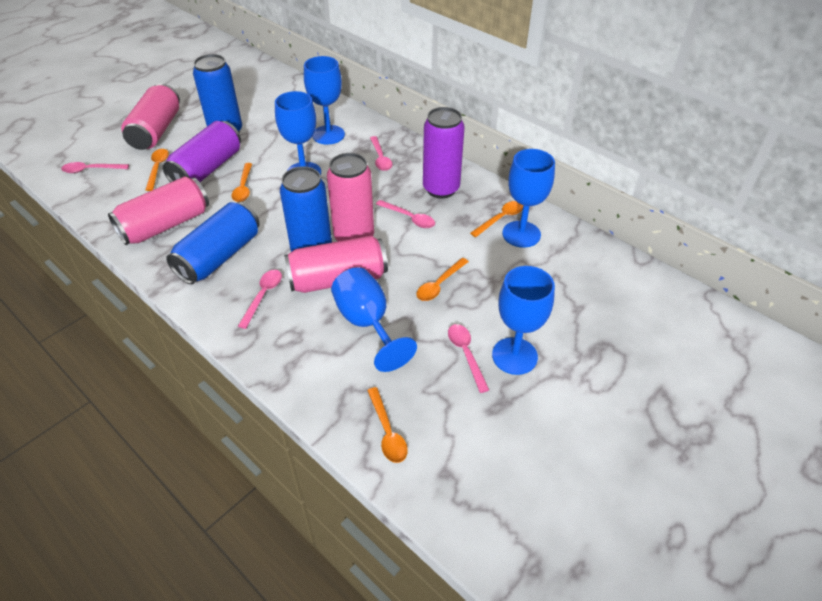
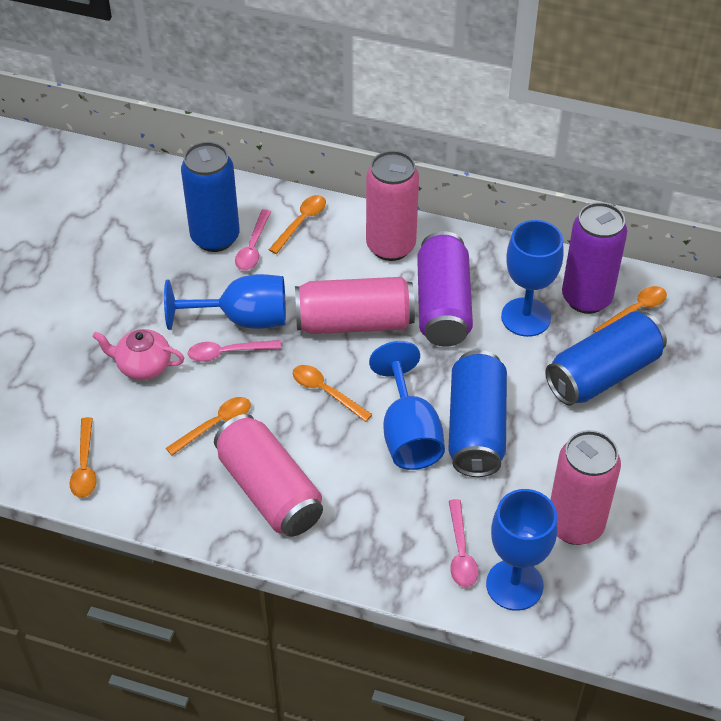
blue goblet: 5 -> 4
pink spoon: 5 -> 3
pink teapot: 0 -> 1

